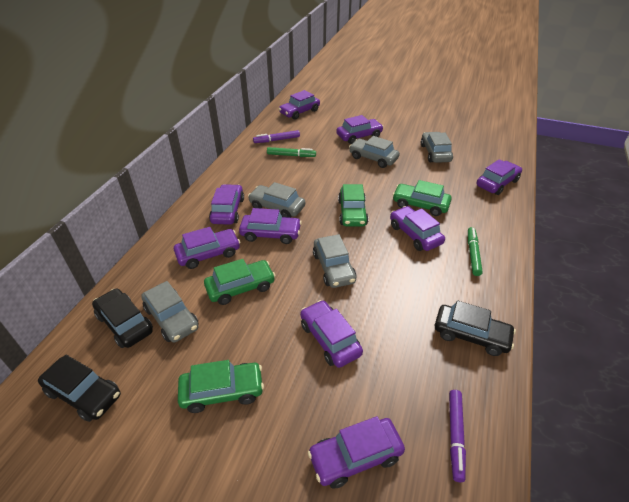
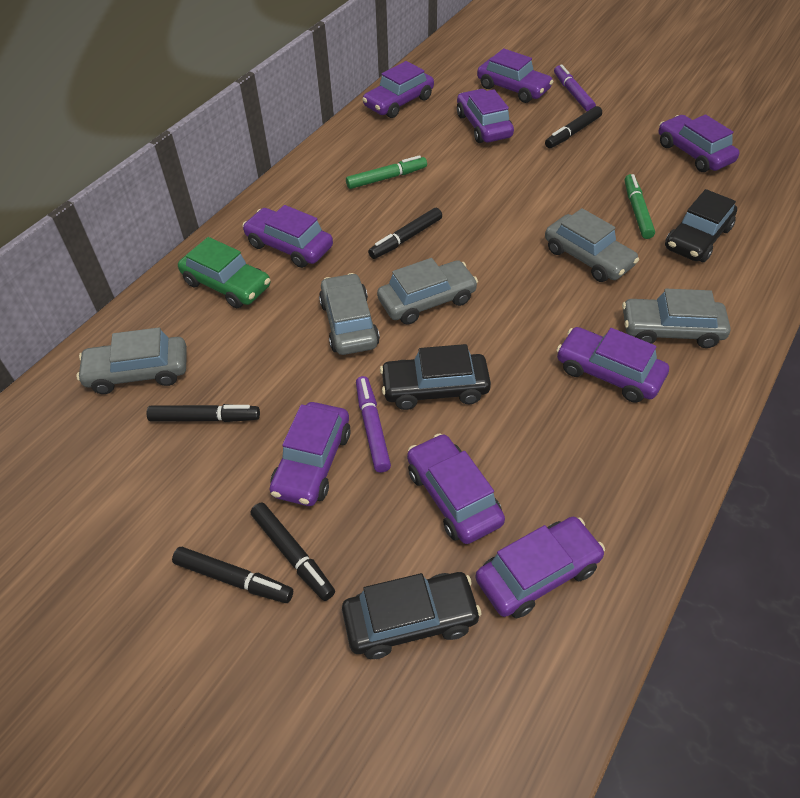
black marker: 0 -> 5
green car: 4 -> 1

